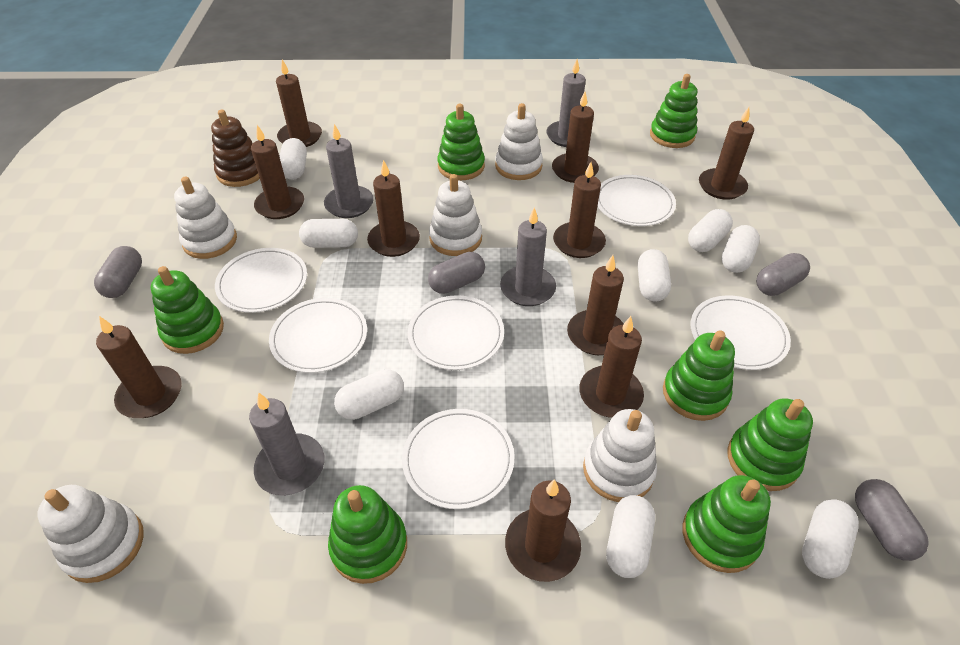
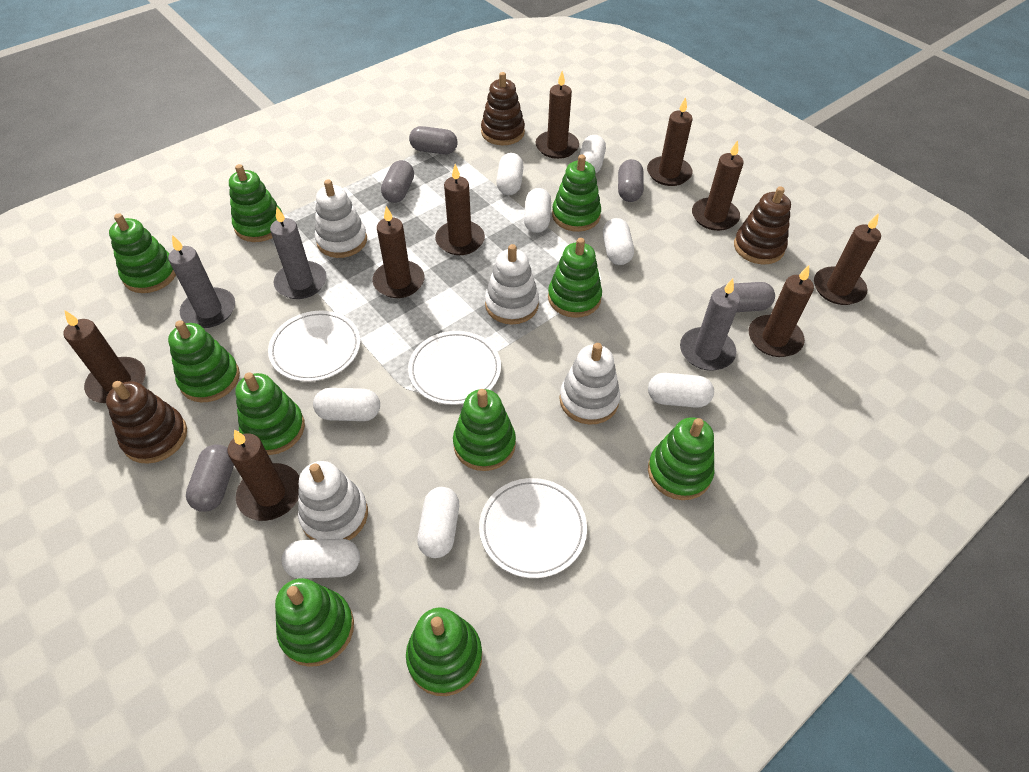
brown candle: 10 -> 9
brown stacking toy: 1 -> 3
green stacking toy: 7 -> 10
grey candle: 4 -> 3
grey capsule: 4 -> 5
white plate: 6 -> 3
white stacking toy: 5 -> 4

